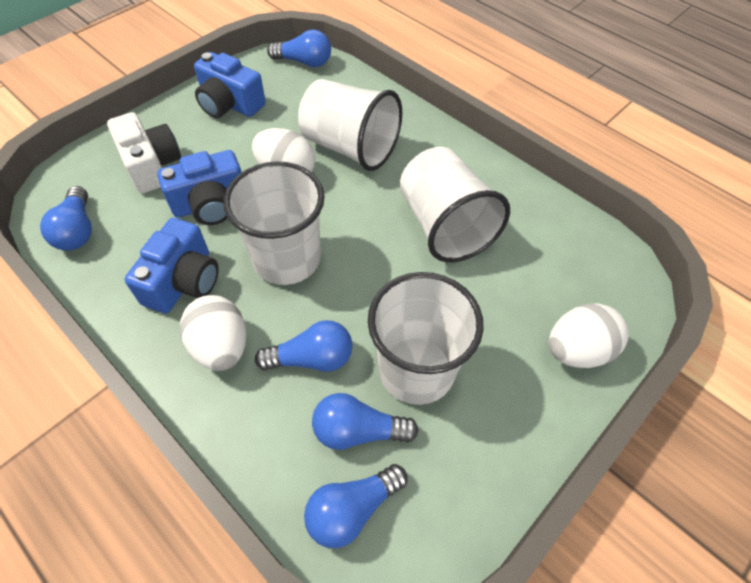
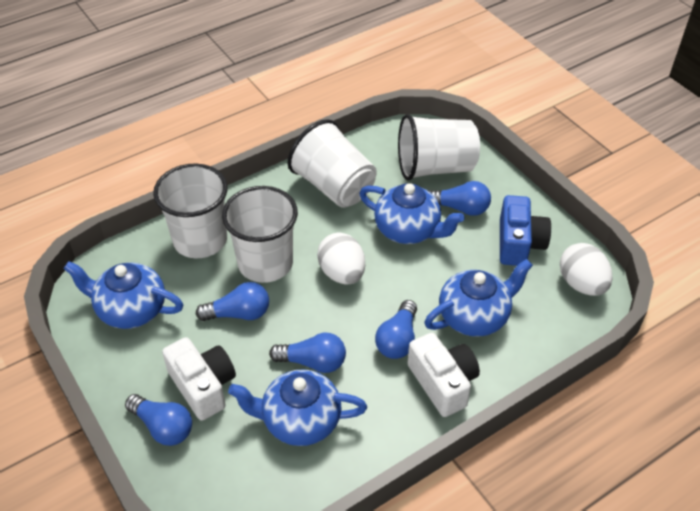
blue camera: 3 -> 1
blue teapot: 0 -> 4
white camera: 1 -> 2
white egg: 3 -> 2

